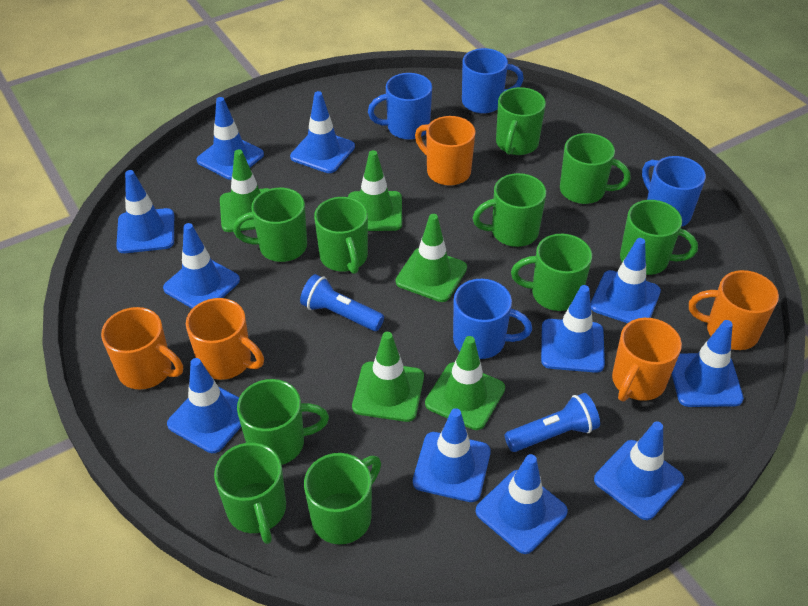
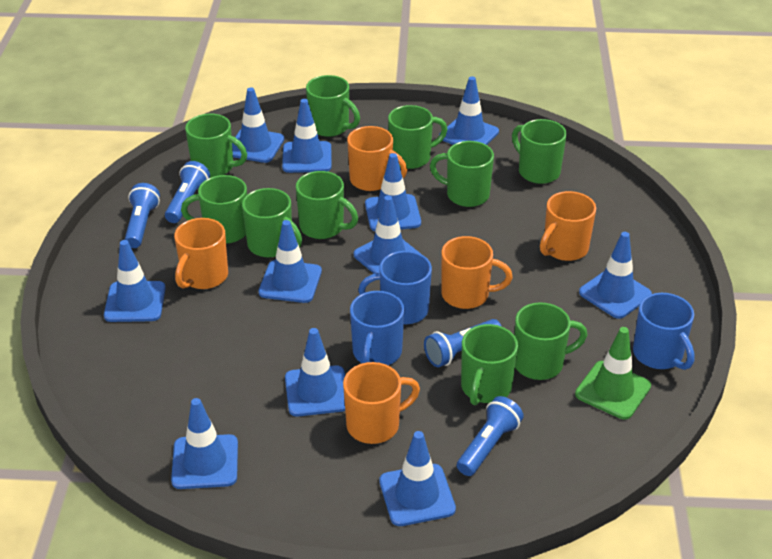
blue flashlight: 2 -> 4
blue mug: 4 -> 3
green traffic cone: 5 -> 1

